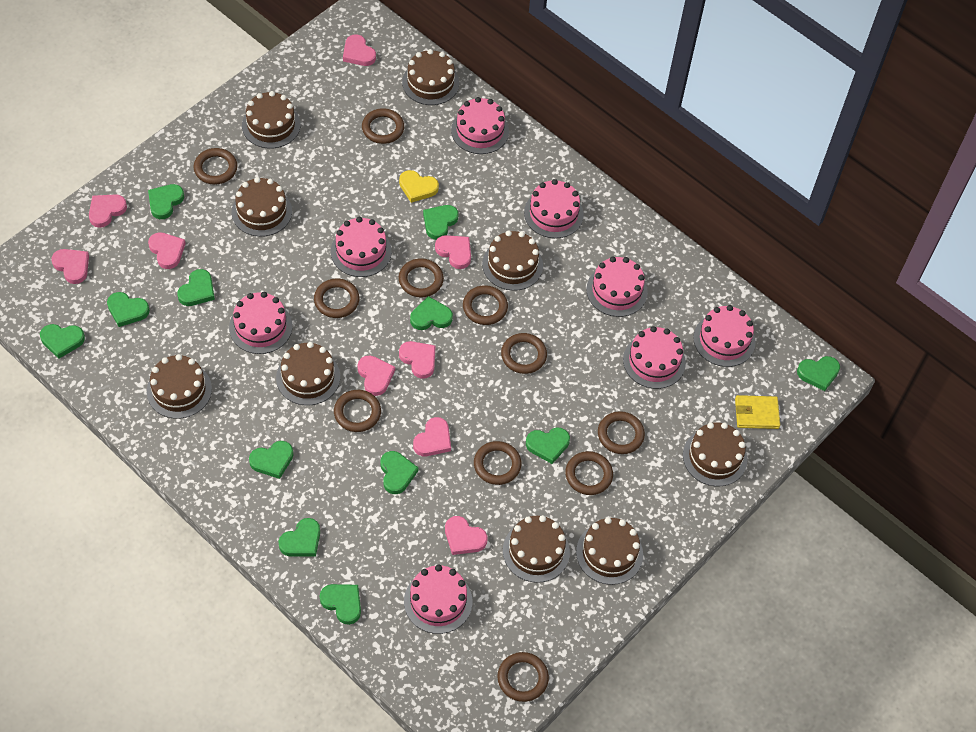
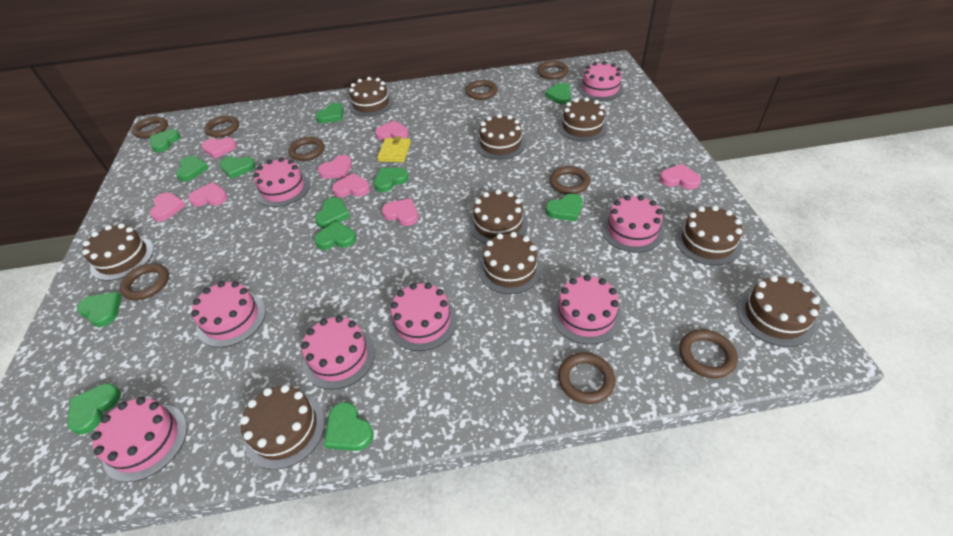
brown ring: 11 -> 9
pink heart: 9 -> 8
yellow heart: 1 -> 0

